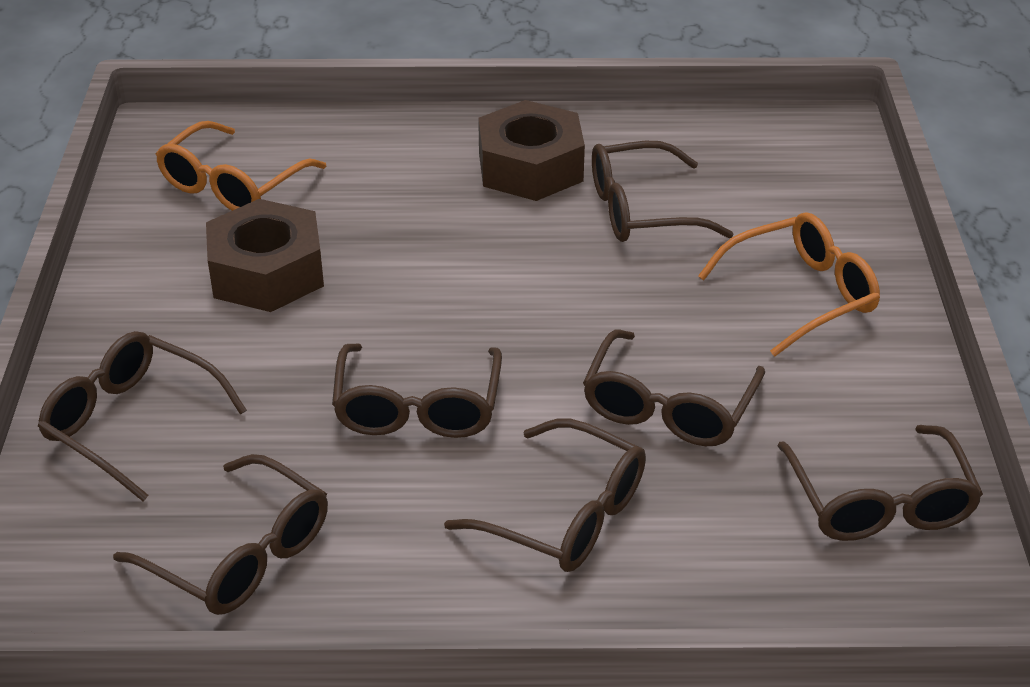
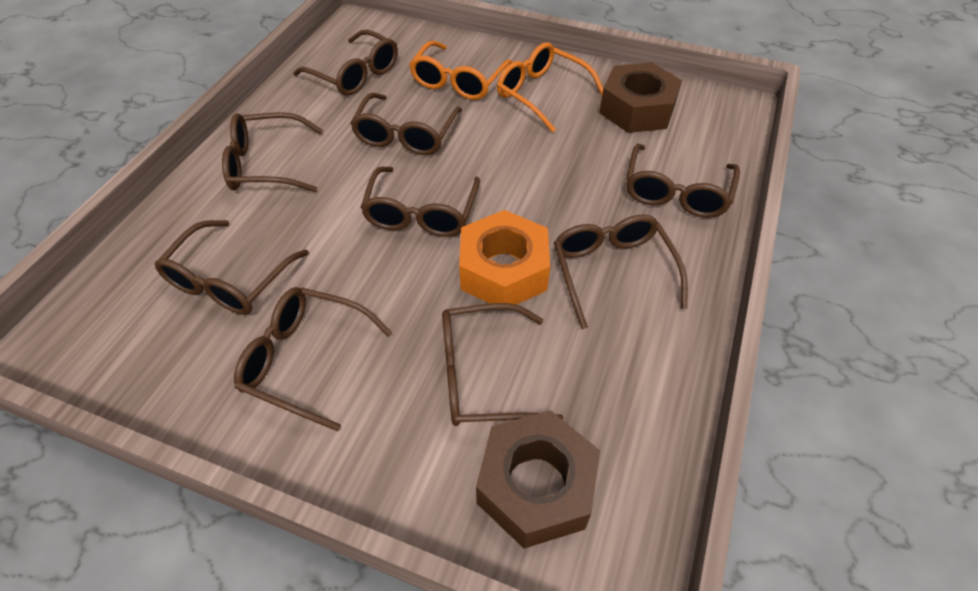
brown glasses: 7 -> 9
orange nut: 0 -> 1

